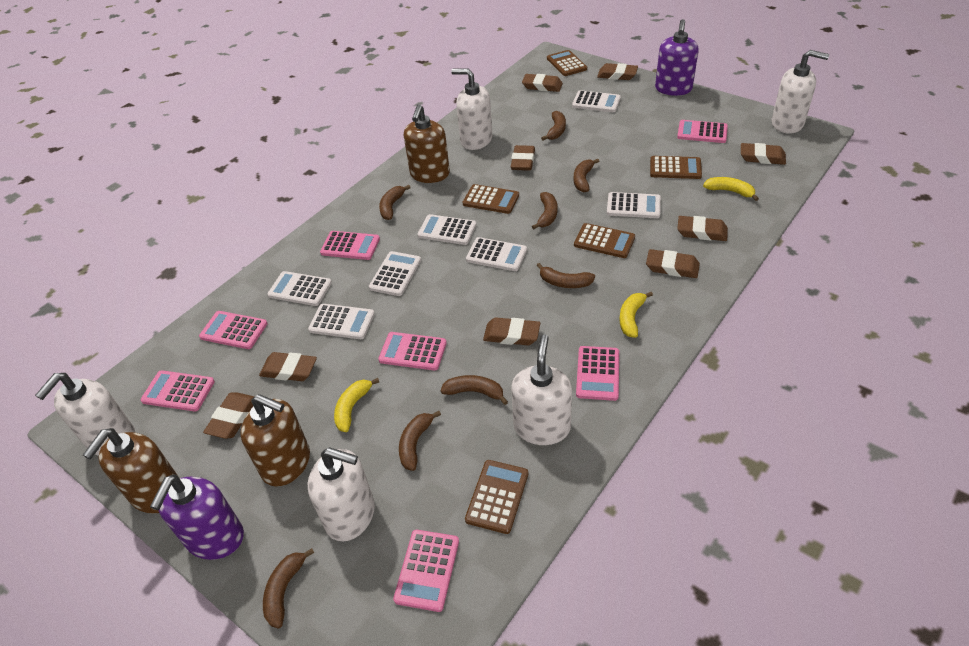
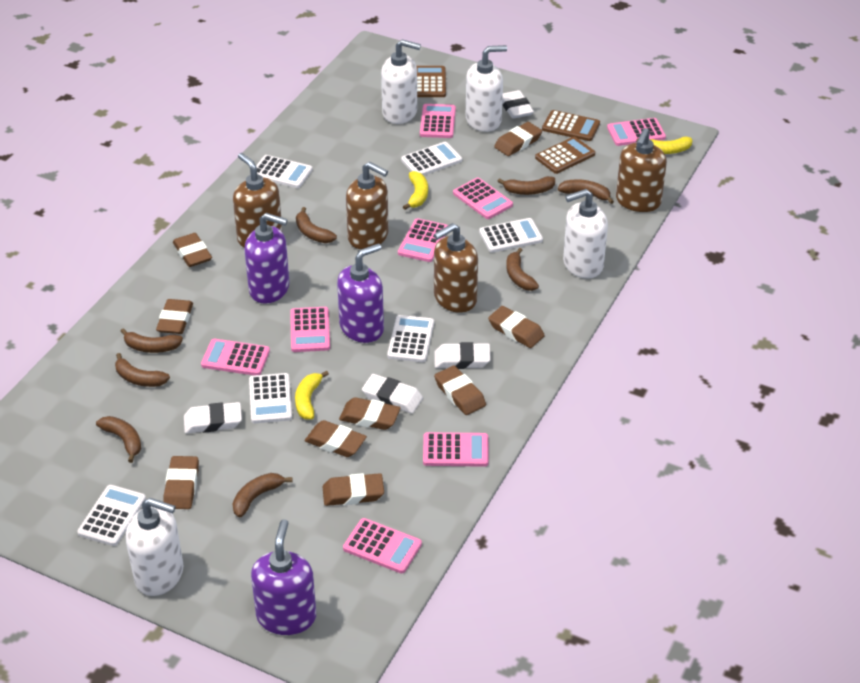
brown calculator: 5 -> 3
brown soap dispenser: 3 -> 4
pink calculator: 7 -> 8
purple soap dispenser: 2 -> 3
white calculator: 7 -> 6
white eraser: 0 -> 4
white soap dispenser: 5 -> 4

